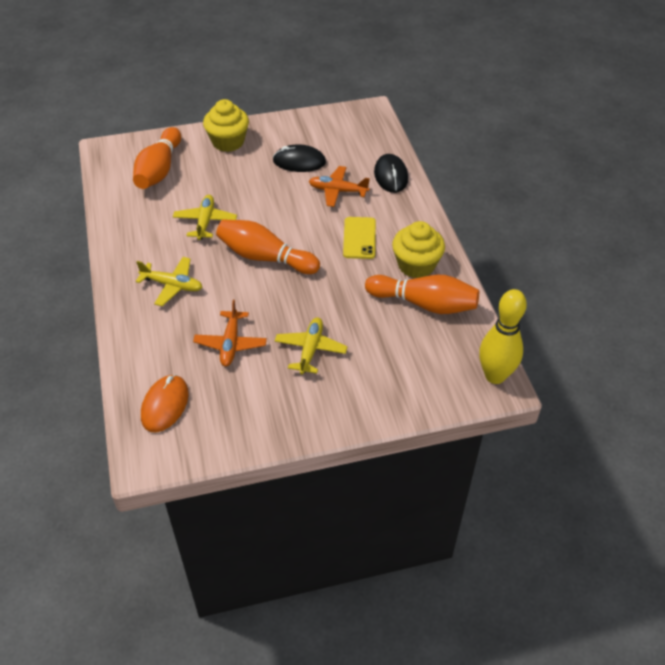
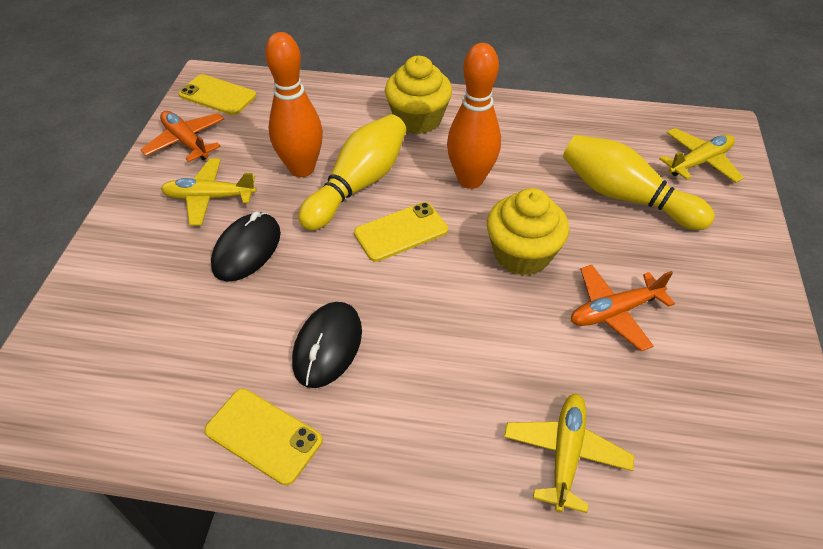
orange bowling pin: 3 -> 2
orange mouse: 1 -> 0
yellow bowling pin: 1 -> 2
yellow phone: 1 -> 3

